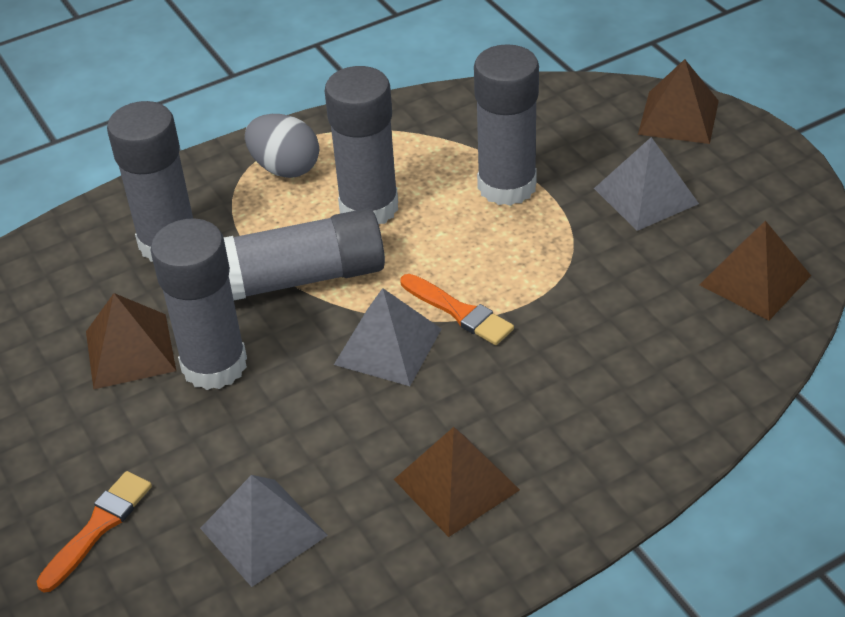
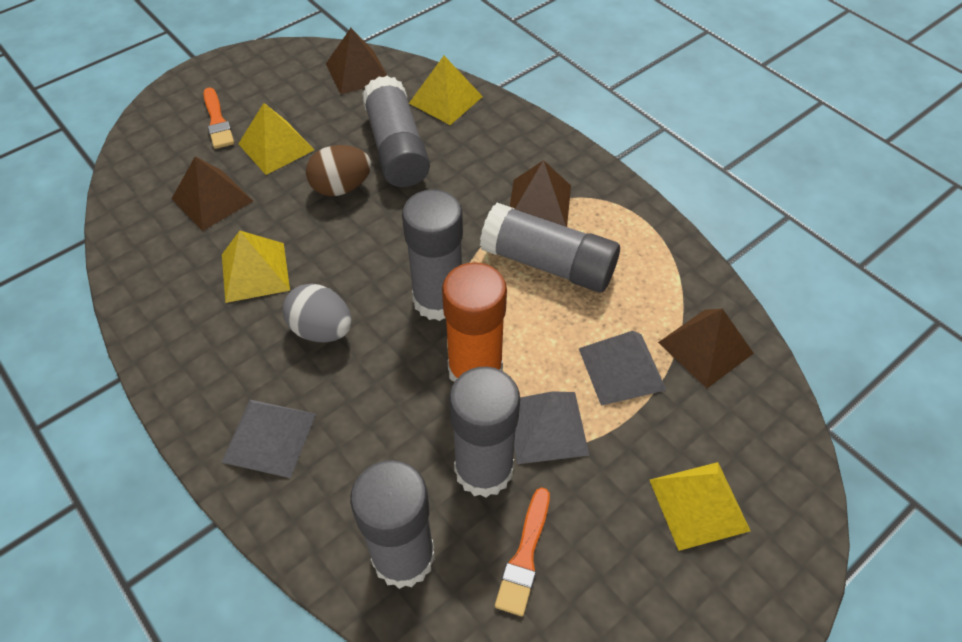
brown egg: 0 -> 1
orange glue stick: 0 -> 1
yellow pyramid: 0 -> 4

